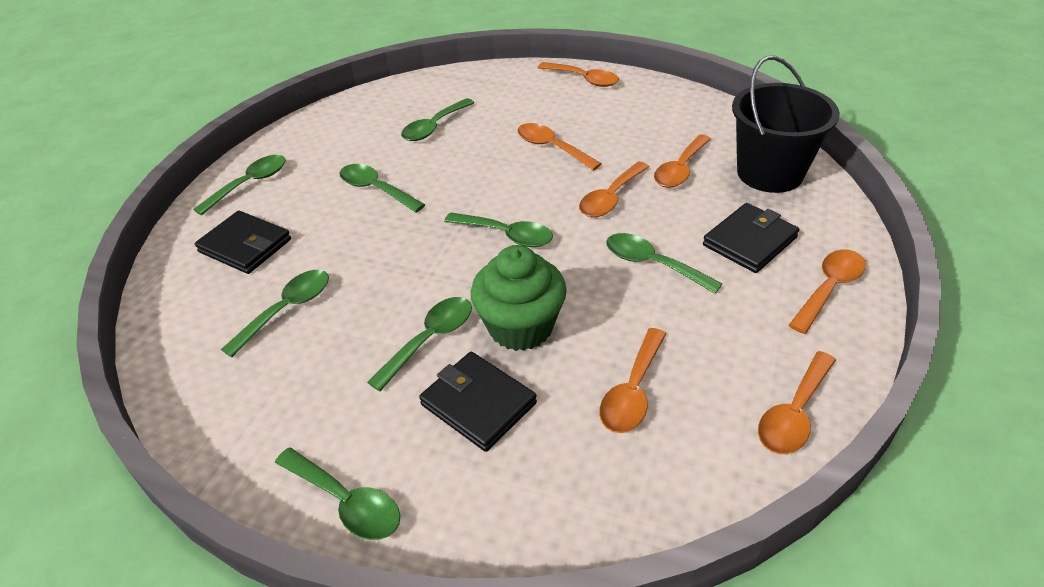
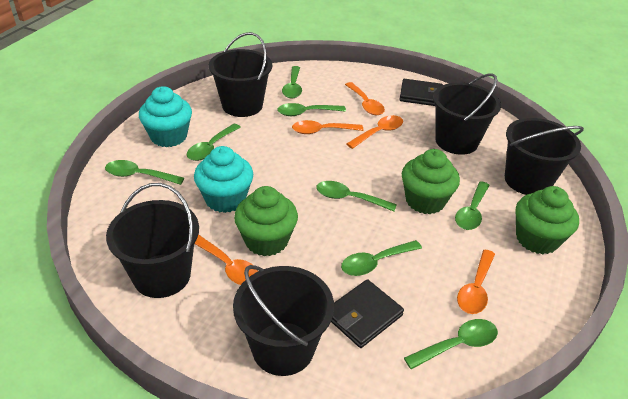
black bucket: 1 -> 5
black wallet: 3 -> 2
green cupcake: 1 -> 3
orange spoon: 7 -> 5
turquoise cupcake: 0 -> 2

